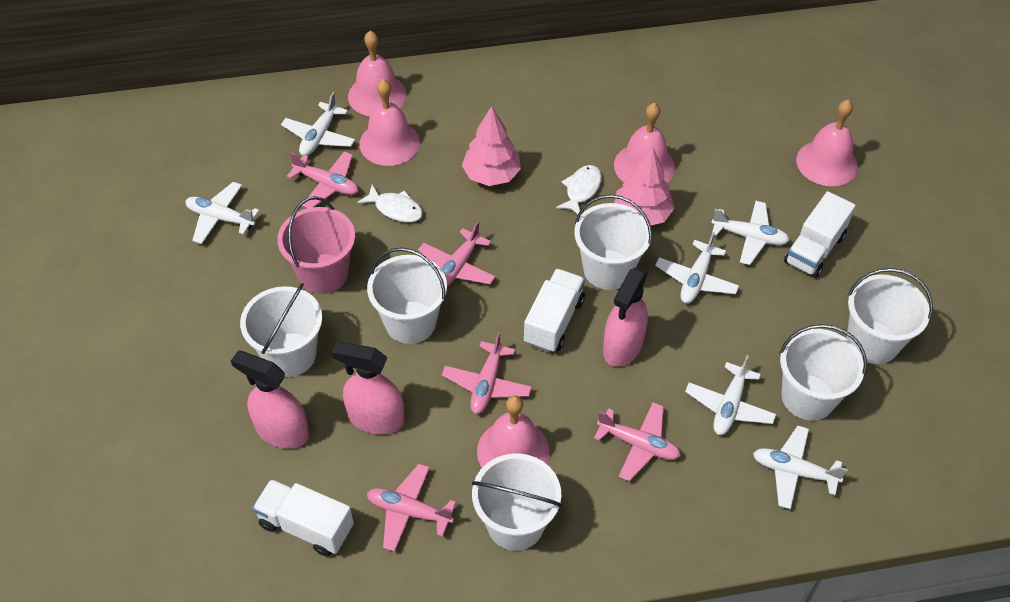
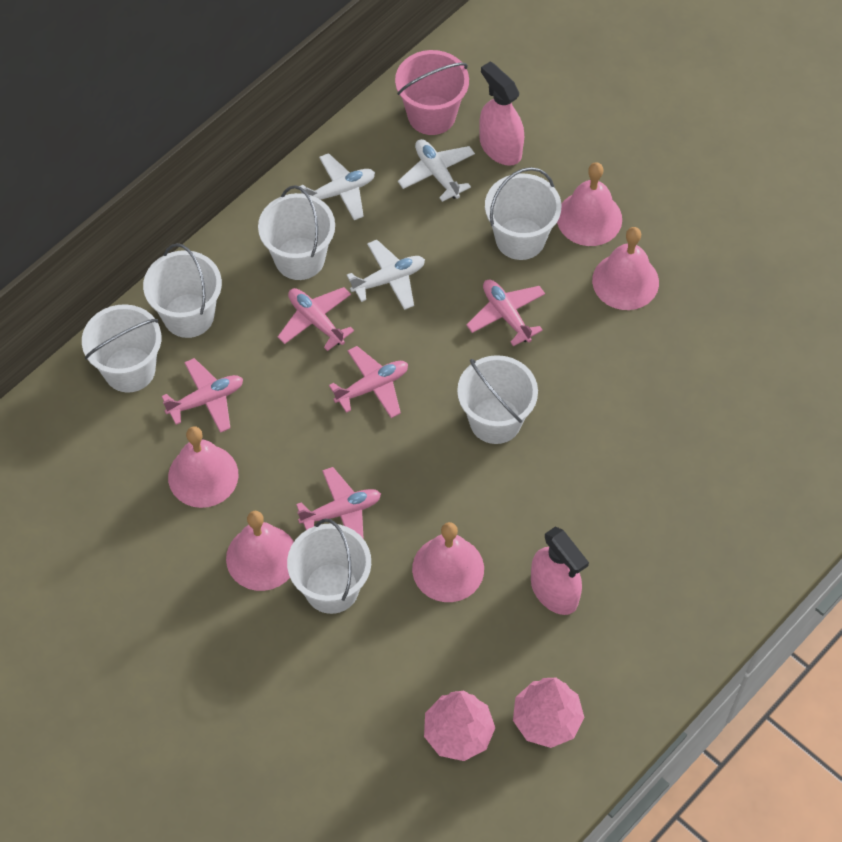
pink spray bottle: 3 -> 2
white fish: 2 -> 0
white plane: 6 -> 3
white truck: 3 -> 0

